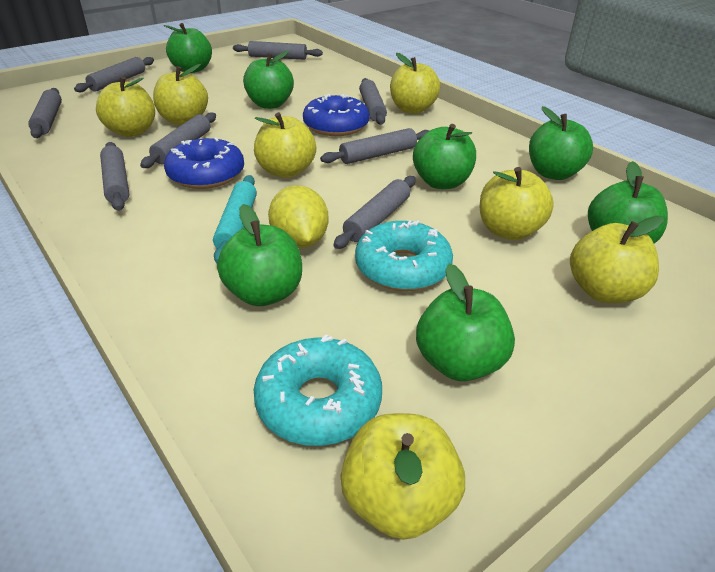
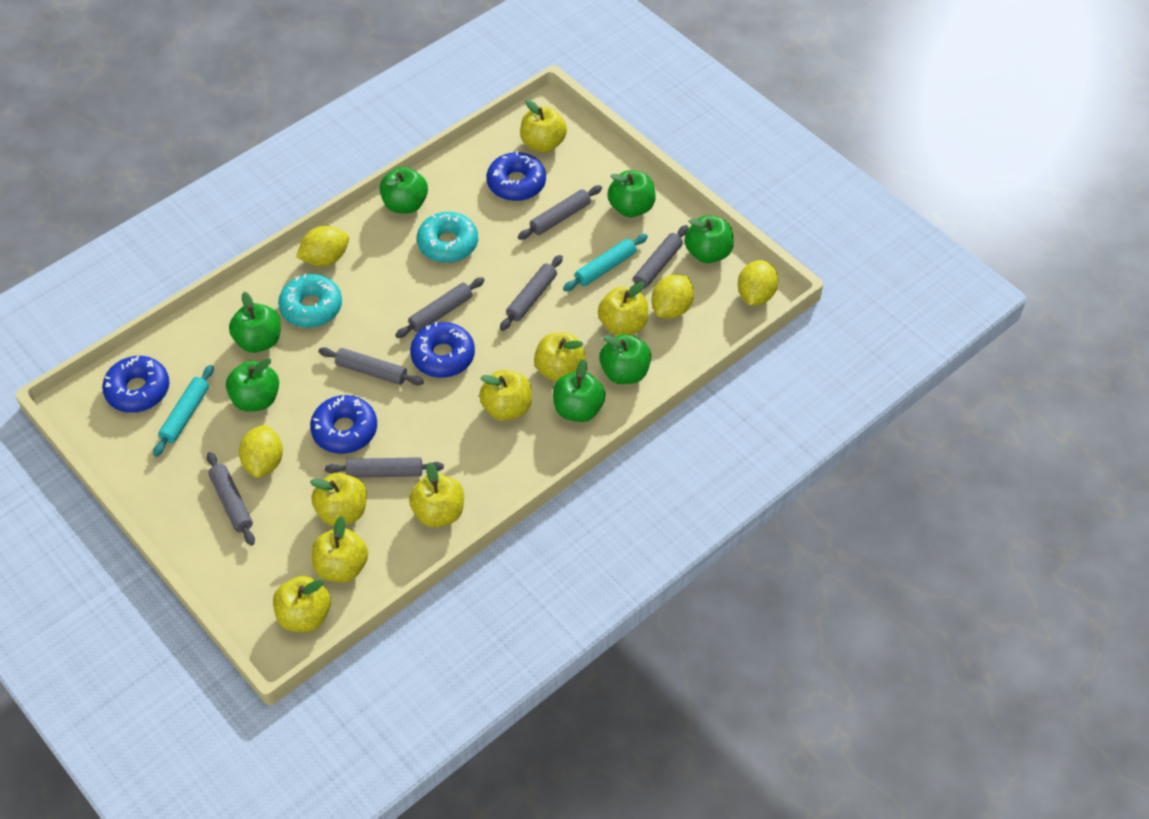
blue donut: 2 -> 4
grey rolling pin: 8 -> 7
turquoise rolling pin: 1 -> 2
yellow apple: 7 -> 8
yellow lemon: 1 -> 4

